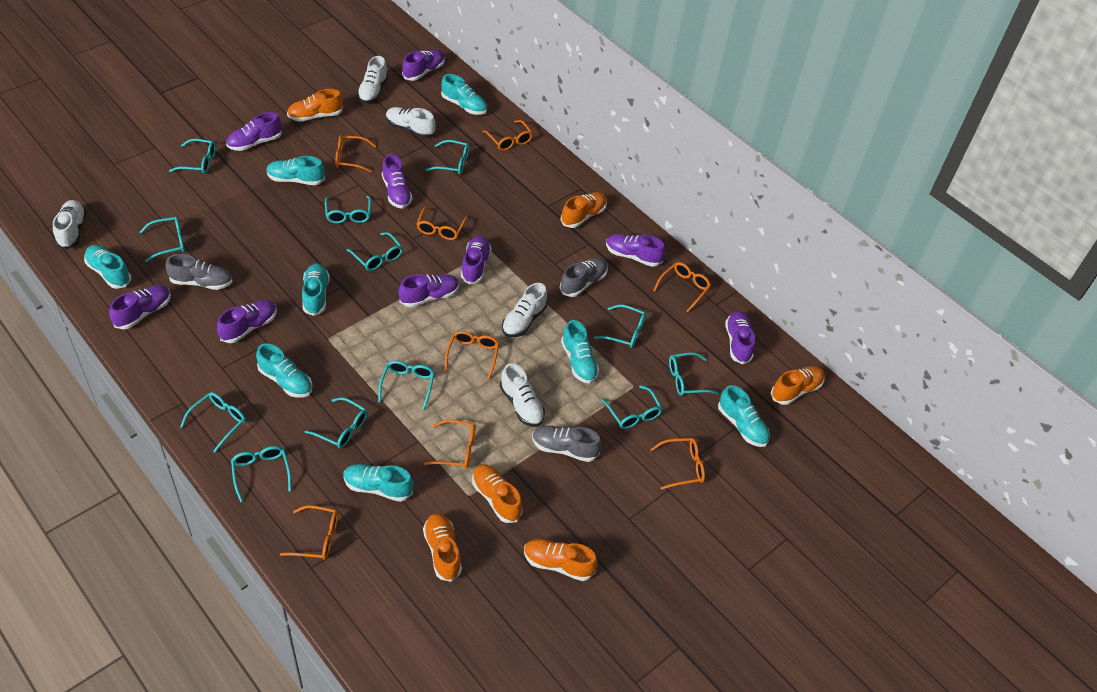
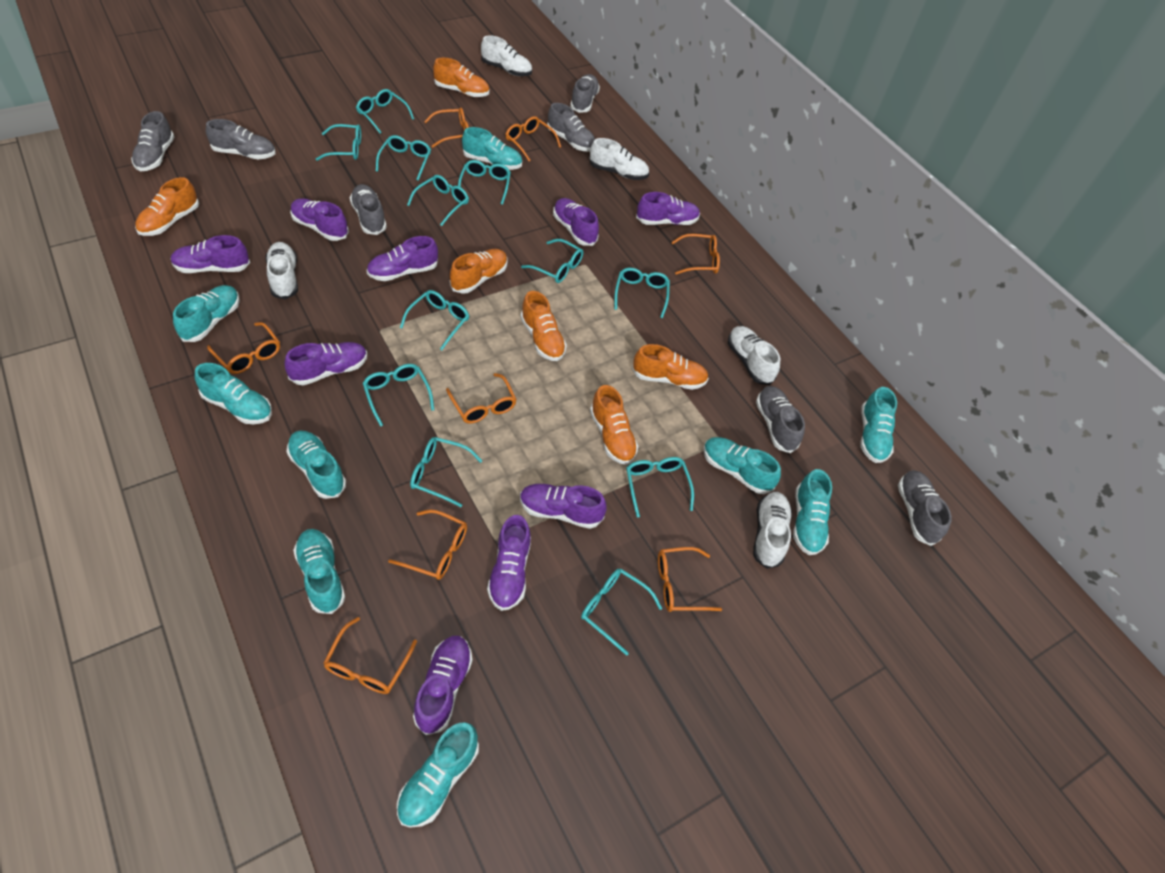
grey shoe: 3 -> 7
turquoise shoe: 8 -> 9

